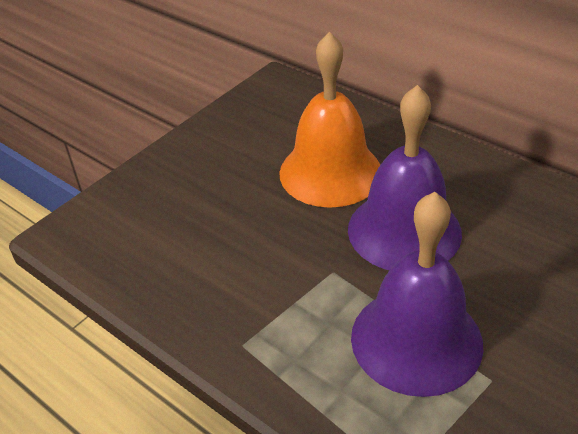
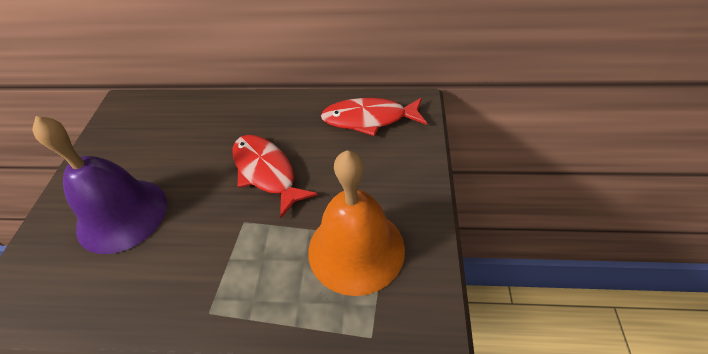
purple bell: 2 -> 1
red fish: 0 -> 2

